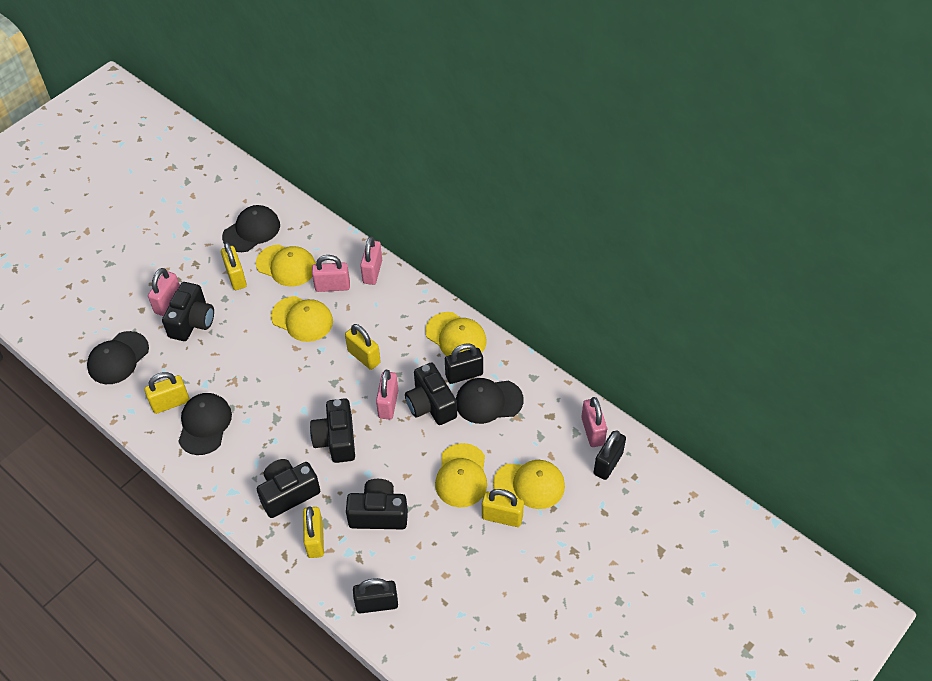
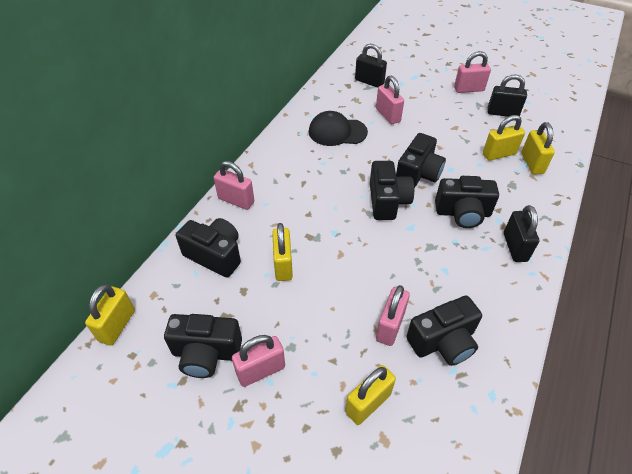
black camera: 5 -> 6
black cap: 4 -> 1
yellow cap: 5 -> 0

